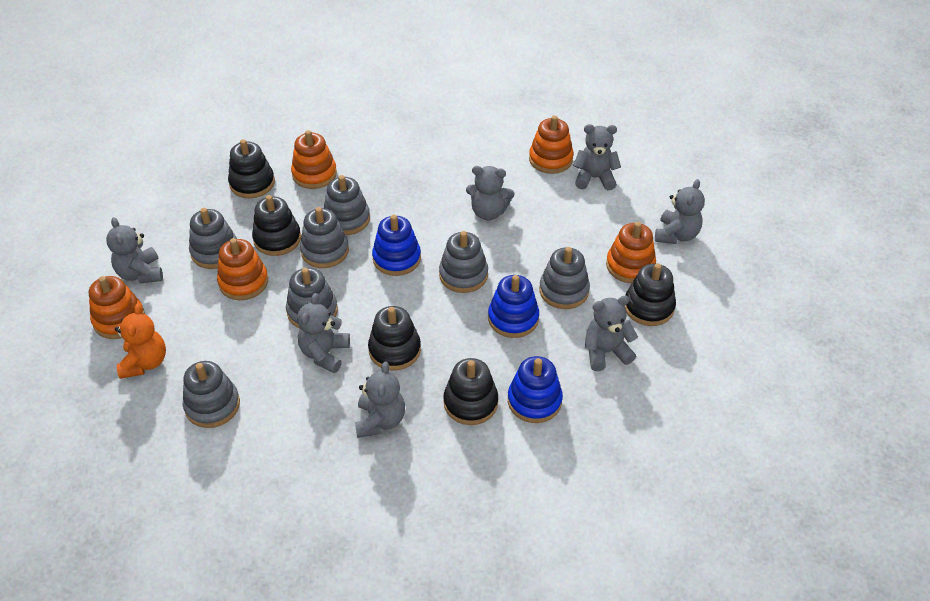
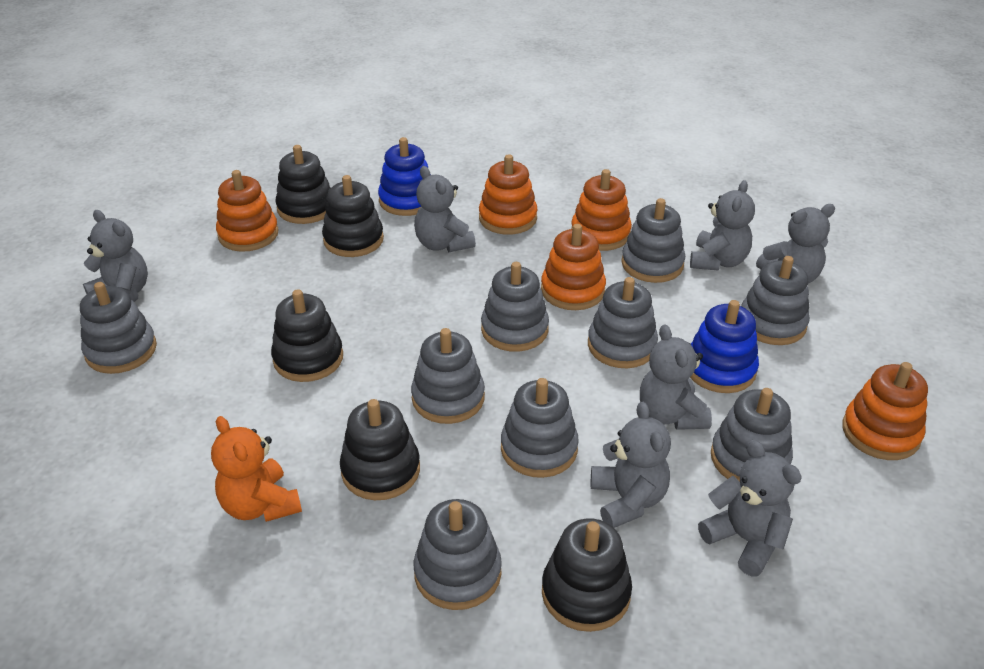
blue stacking toy: 3 -> 2
grey stacking toy: 7 -> 9

